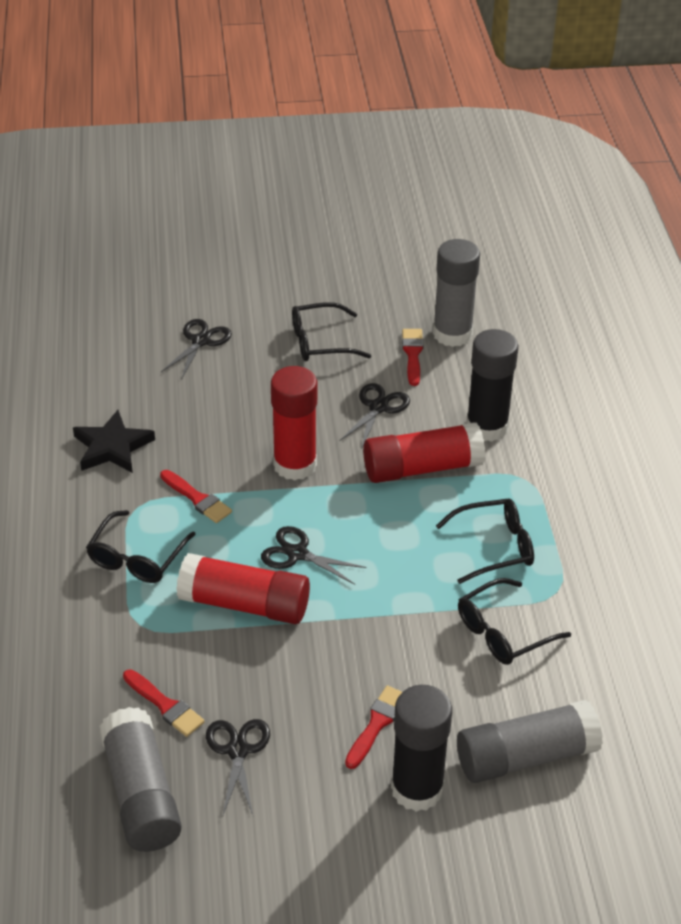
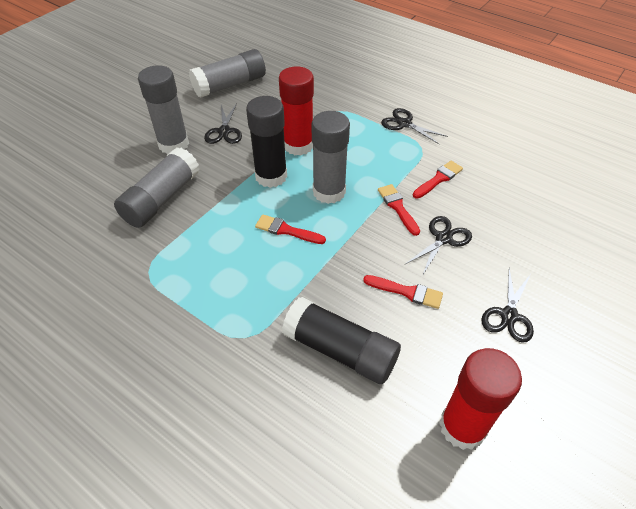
black glasses: 4 -> 0
black star: 1 -> 0
grey glue stick: 3 -> 4
red glue stick: 3 -> 2

